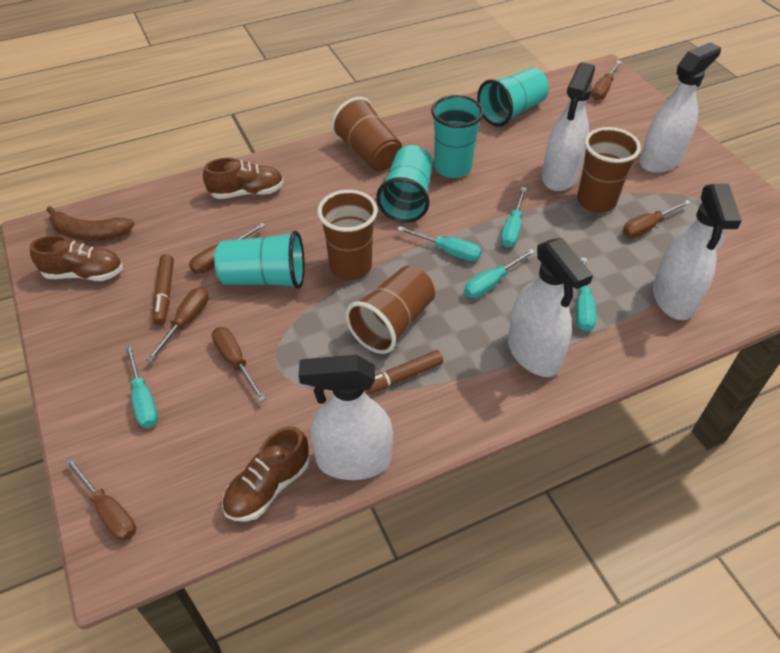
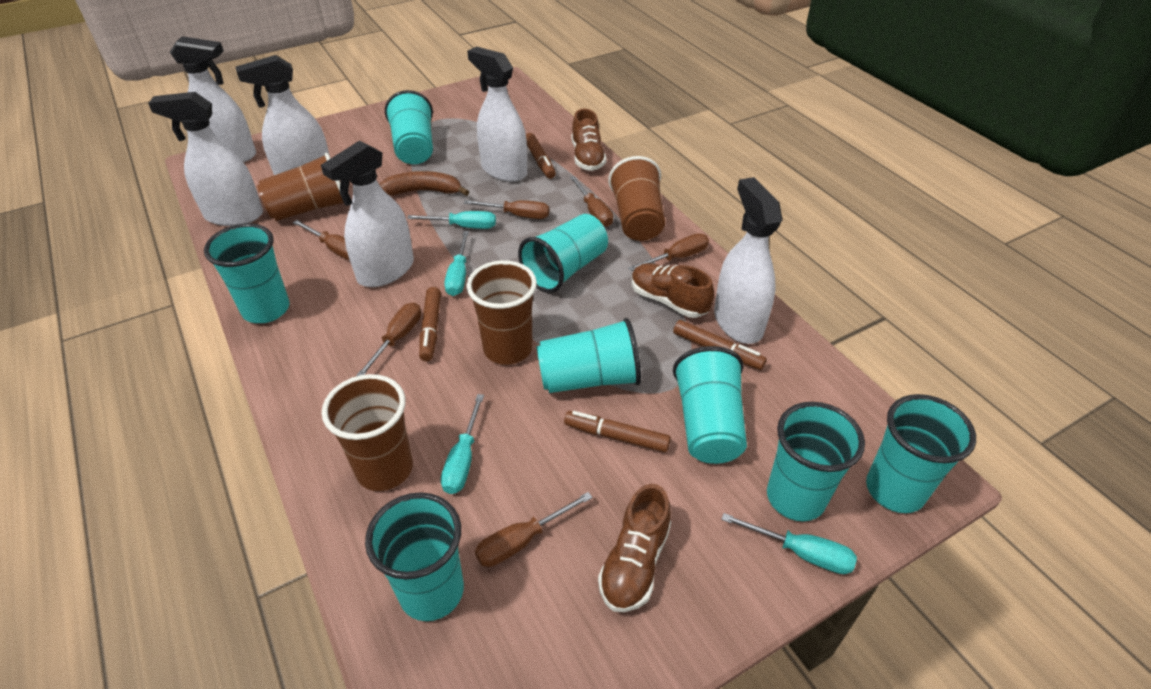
brown marker: 2 -> 4
turquoise cup: 4 -> 8
turquoise screwdriver: 5 -> 4
white spray bottle: 5 -> 6

